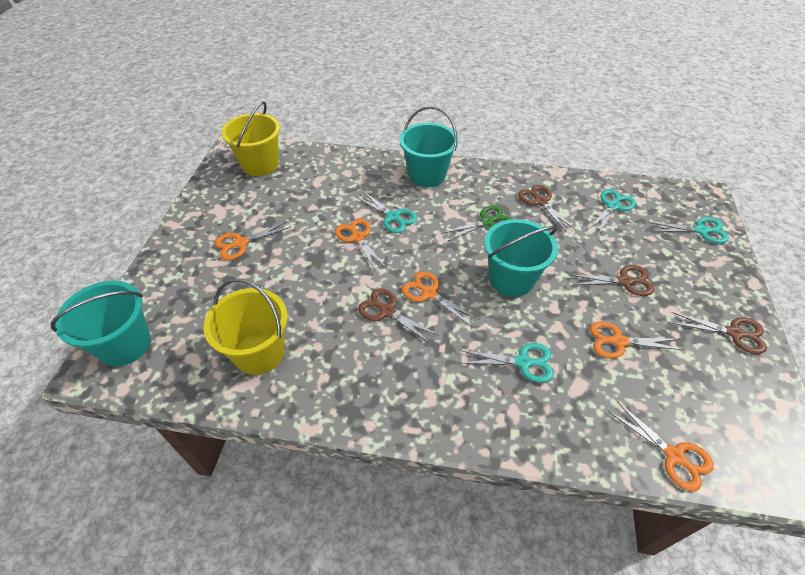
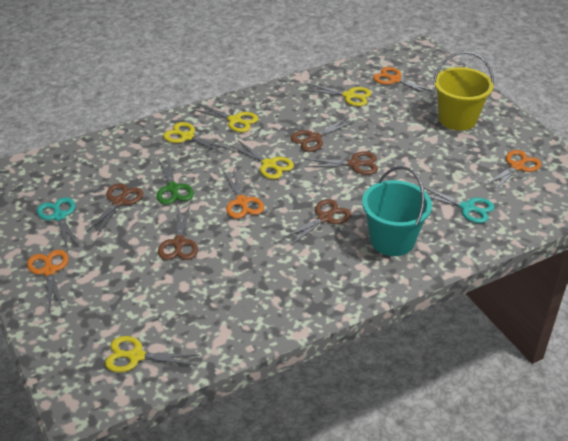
brown scissors: 4 -> 5
orange scissors: 5 -> 4
turquoise bucket: 3 -> 1
turquoise scissors: 4 -> 2
yellow bucket: 2 -> 1
yellow scissors: 0 -> 5

